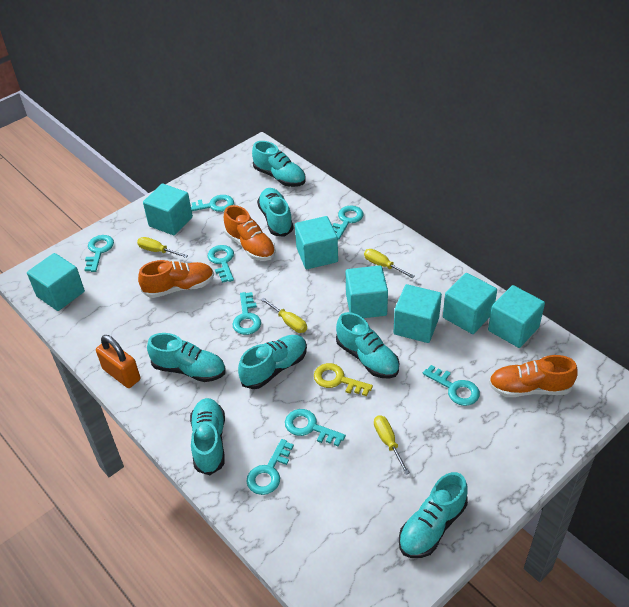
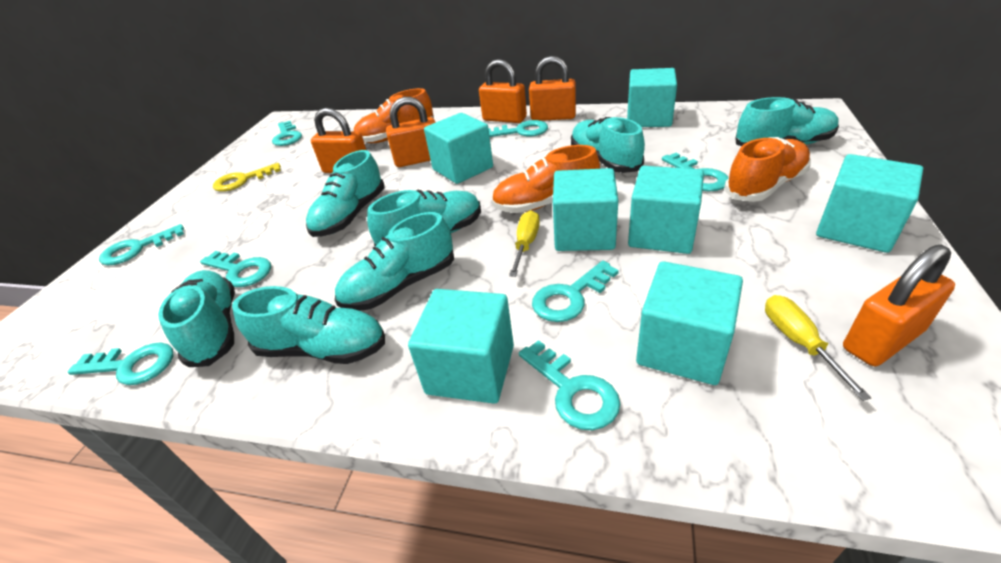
orange padlock: 1 -> 5
yellow screwdriver: 4 -> 2

